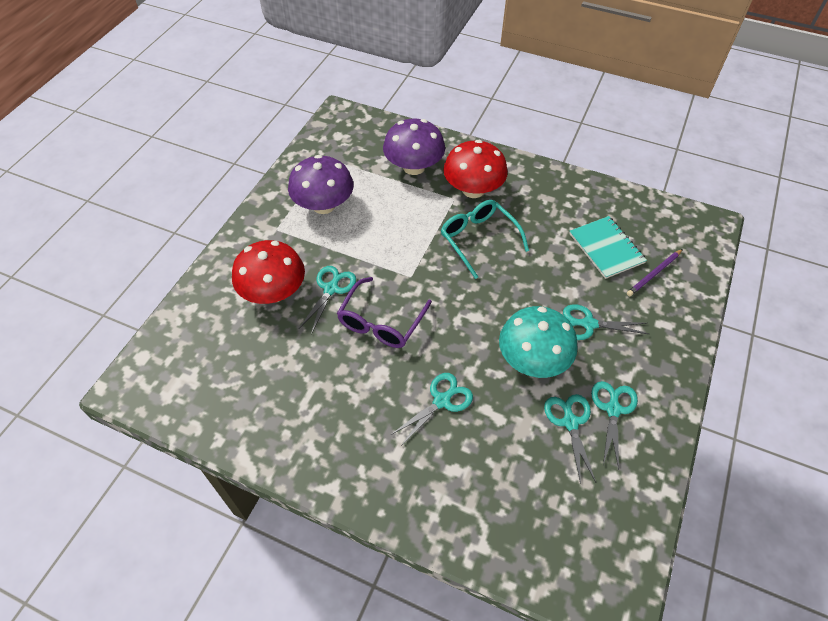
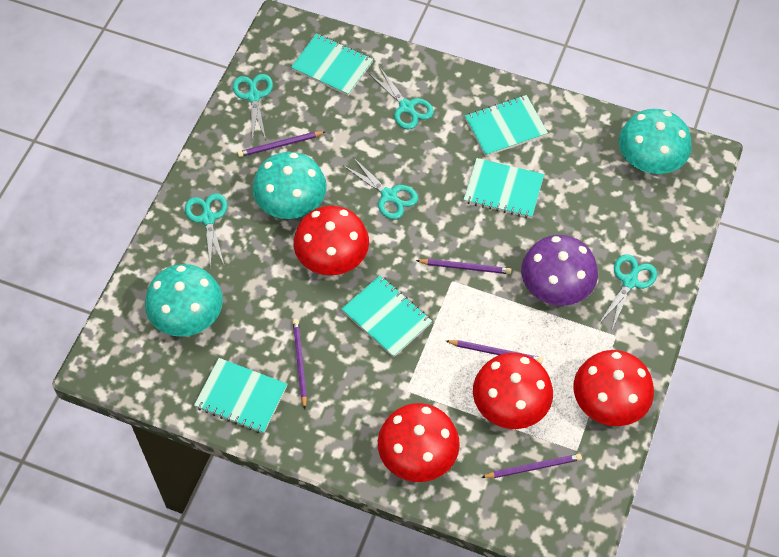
purple glasses: 1 -> 0
purple mushroom: 2 -> 1
purple pencil: 1 -> 5
red mushroom: 2 -> 4
turquoise glasses: 1 -> 0
turquoise mushroom: 1 -> 3
turquoise notebook: 1 -> 5

